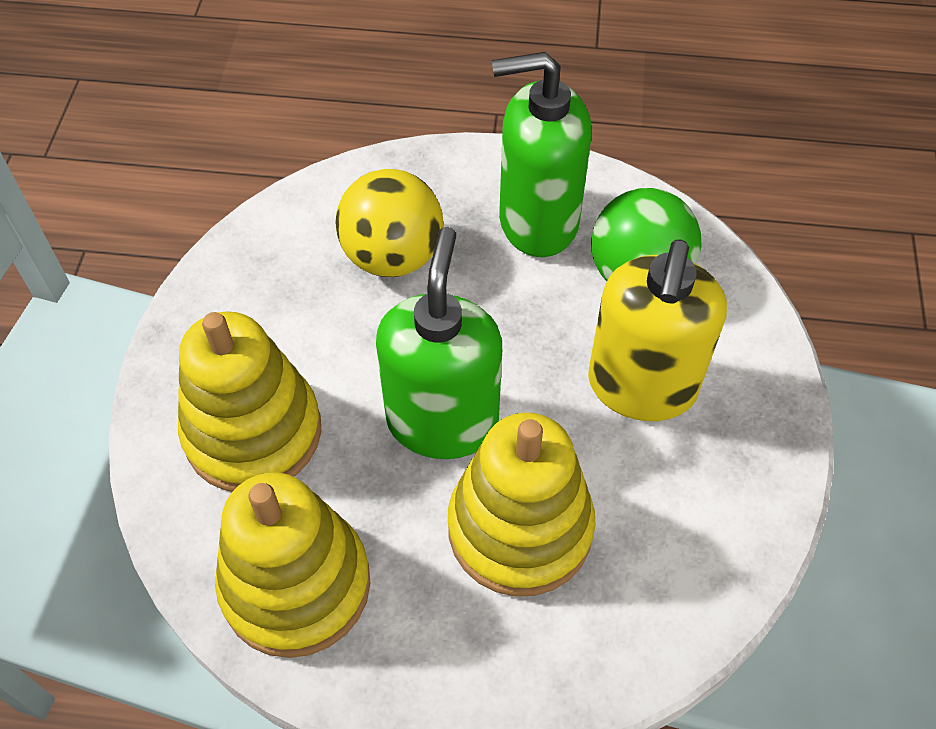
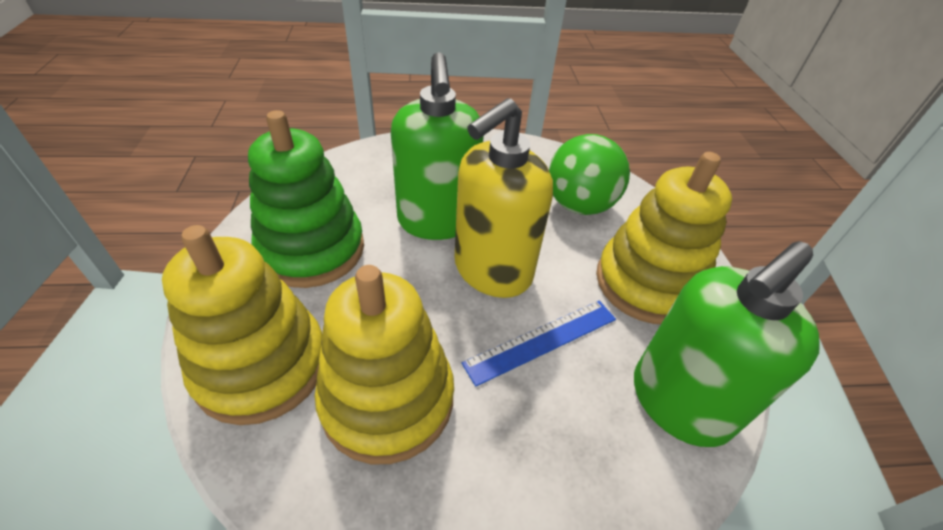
blue ruler: 0 -> 1
green stacking toy: 0 -> 1
yellow ball: 1 -> 0

